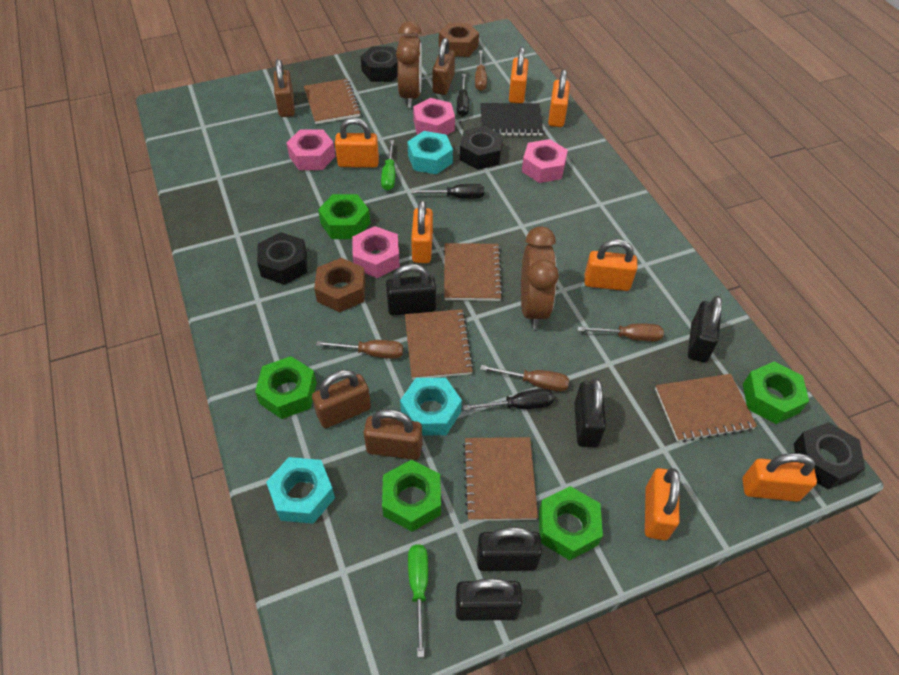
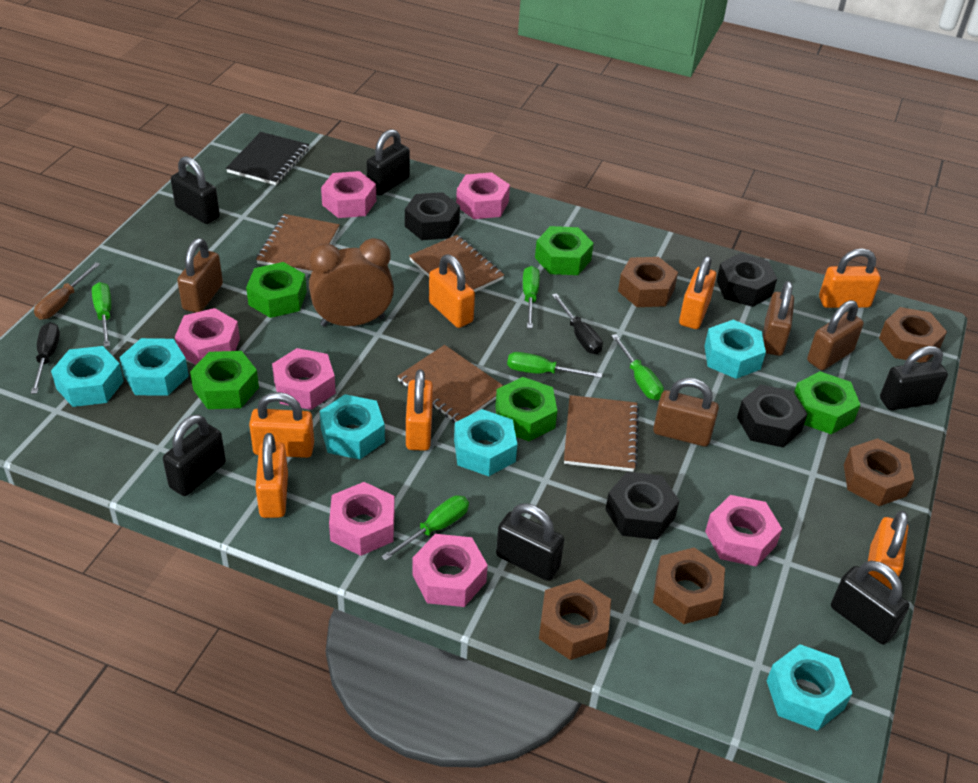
black padlock: 5 -> 6
black screwdriver: 3 -> 2
brown clock: 2 -> 1
brown notebook: 5 -> 4
brown nut: 2 -> 5
brown screwdriver: 4 -> 1
green screwdriver: 2 -> 5
pink nut: 4 -> 7
turquoise nut: 3 -> 6

